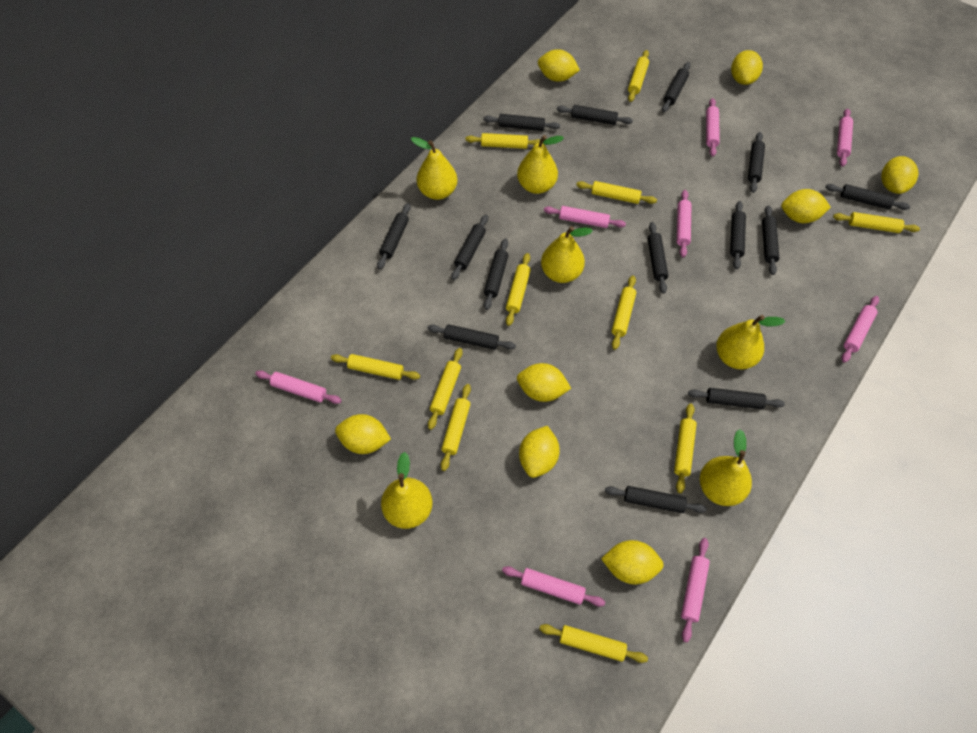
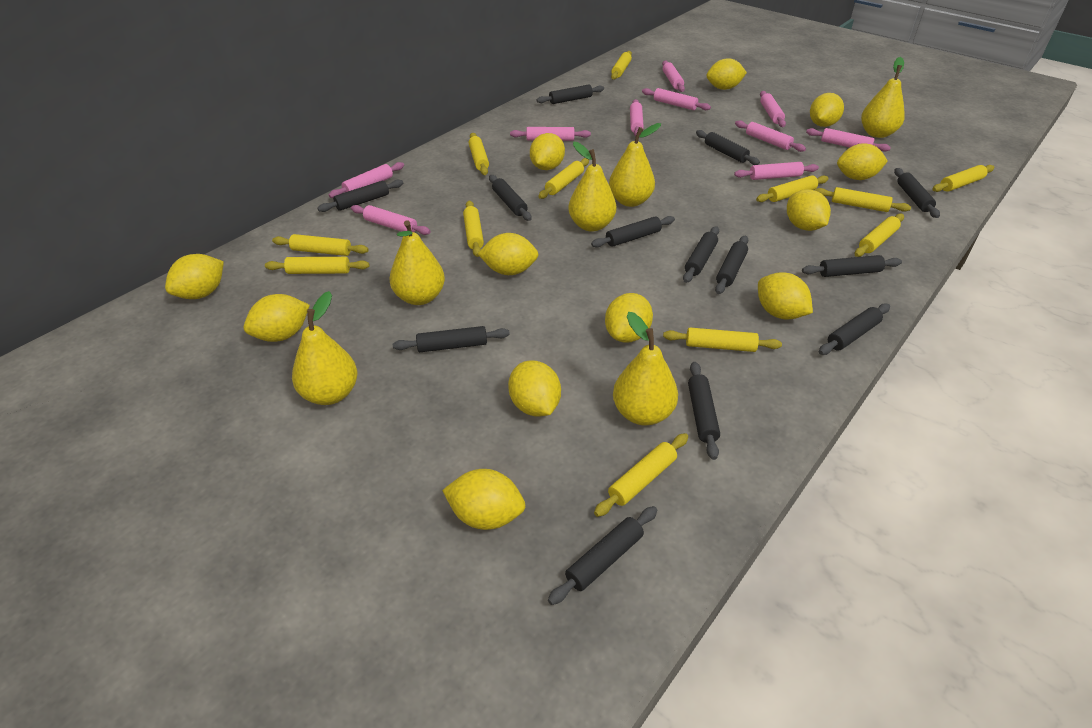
black rolling pin: 14 -> 13
pink rolling pin: 8 -> 10
yellow lemon: 8 -> 12
yellow rolling pin: 11 -> 12

